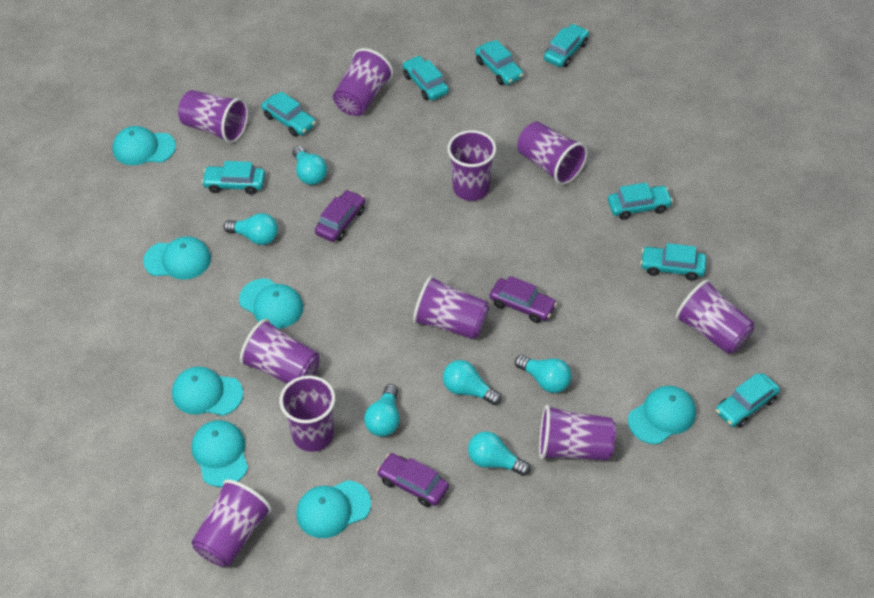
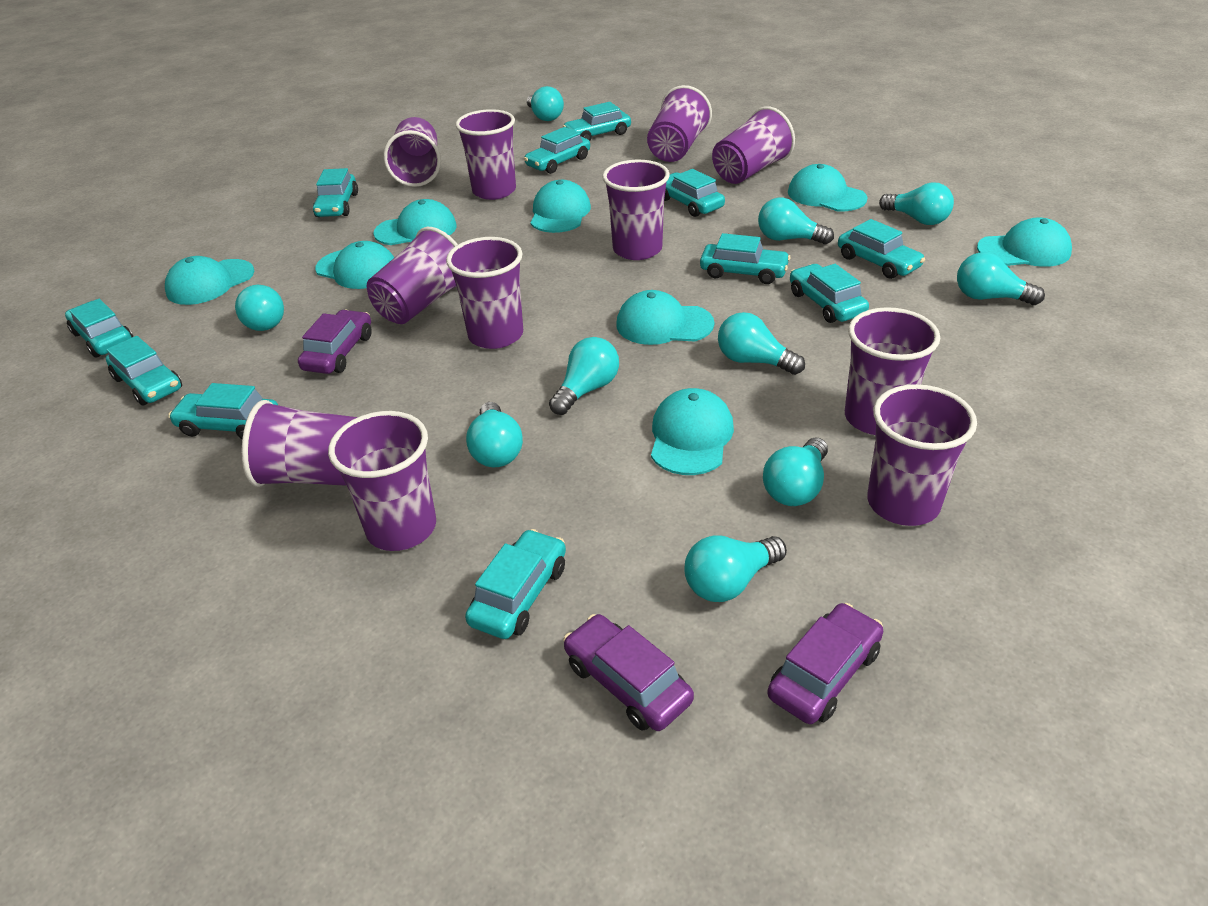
purple cup: 10 -> 11
turquoise cap: 7 -> 8
turquoise car: 8 -> 11
turquoise light bulb: 6 -> 10

